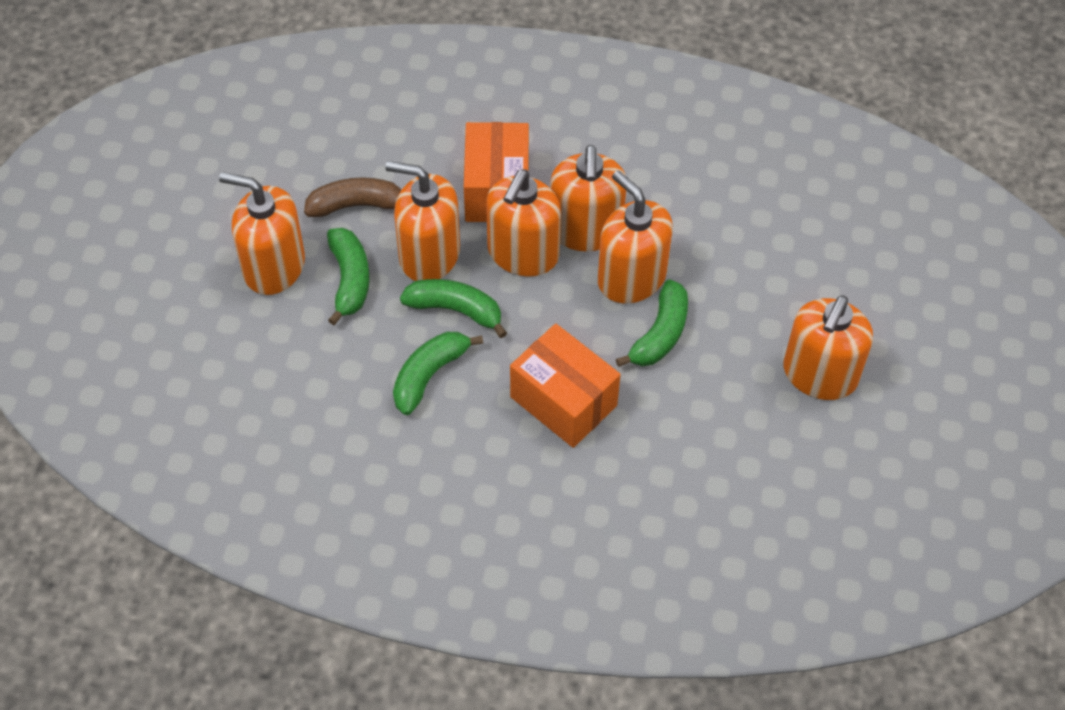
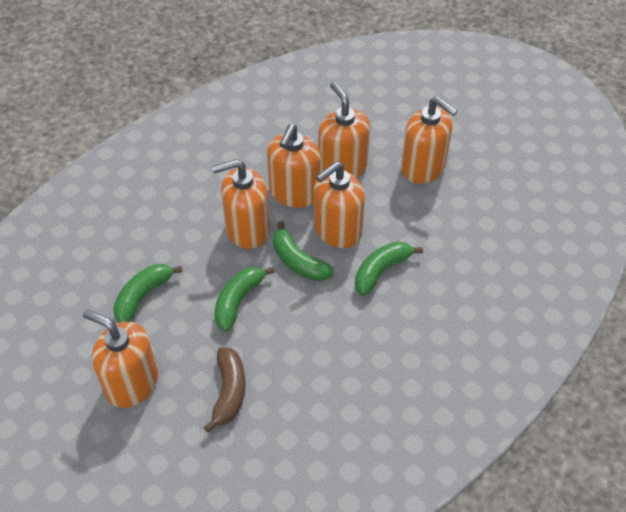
orange box: 2 -> 0

